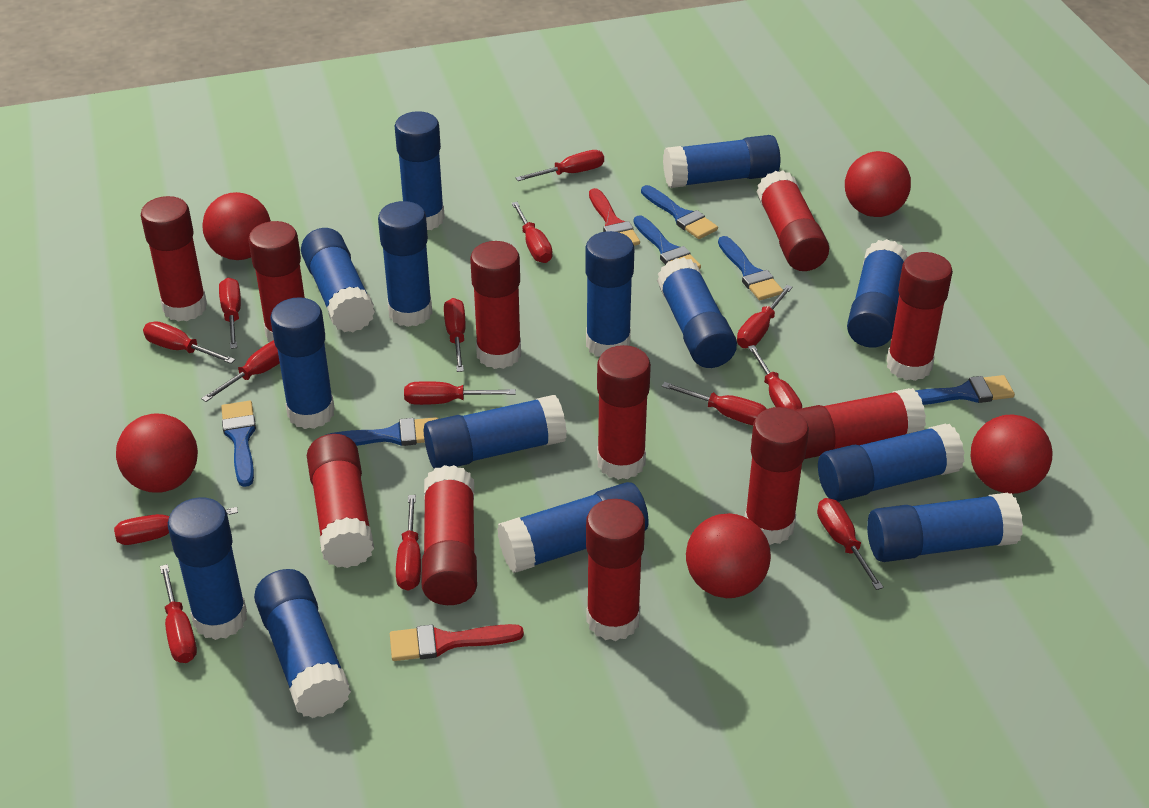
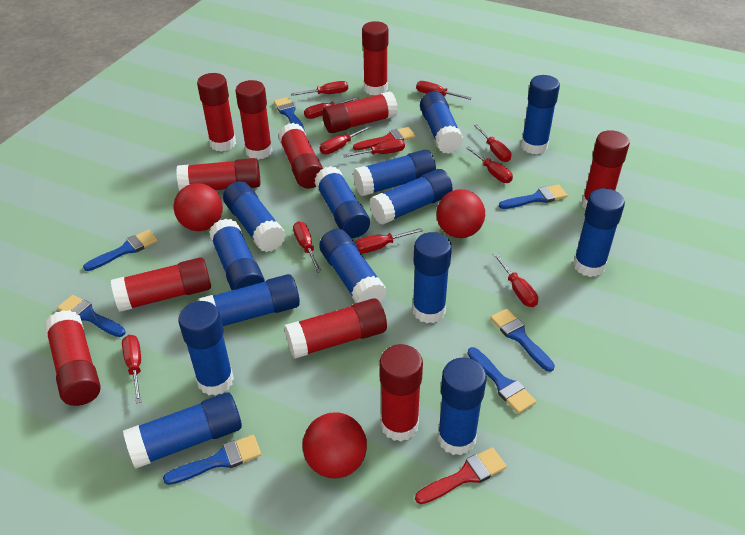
blue brush: 6 -> 7
red ball: 5 -> 3
red screwdriver: 14 -> 11

